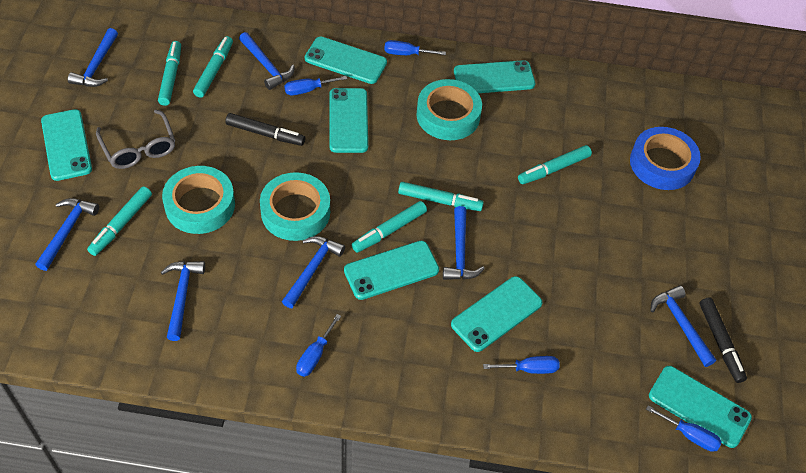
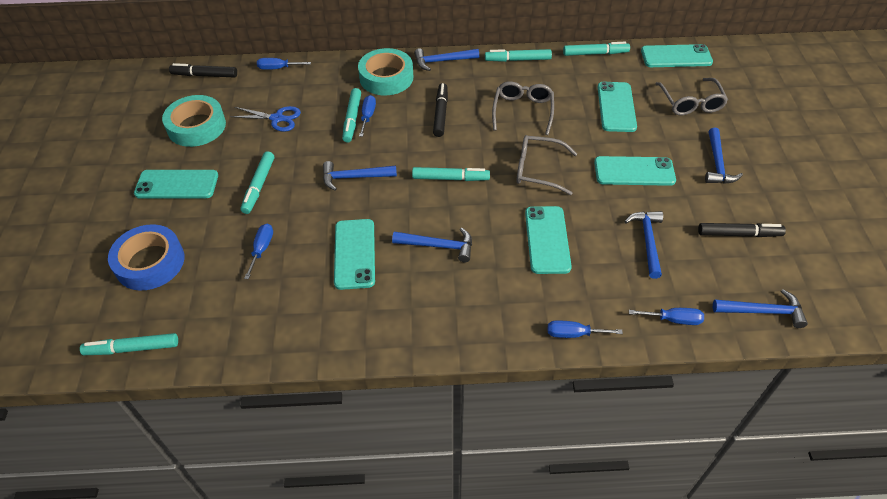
black marker: 2 -> 3
blue hammer: 7 -> 6
blue scissors: 0 -> 1
grey glasses: 1 -> 3
turquoise phone: 7 -> 6
turquoise tape: 3 -> 2

